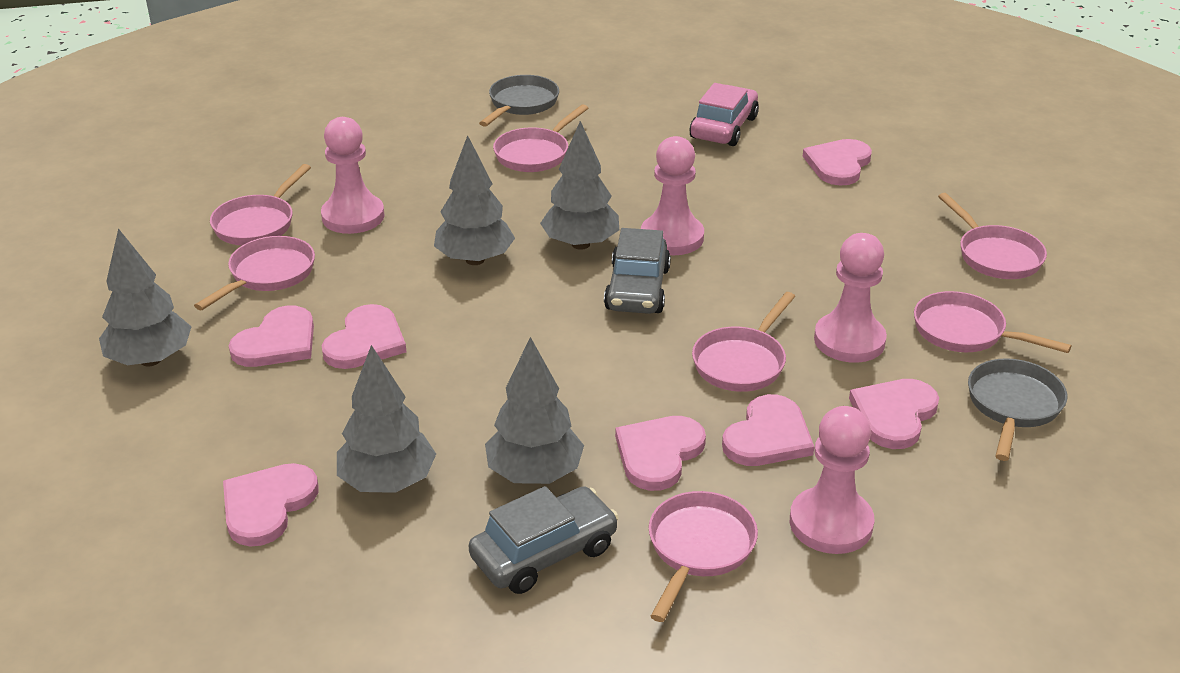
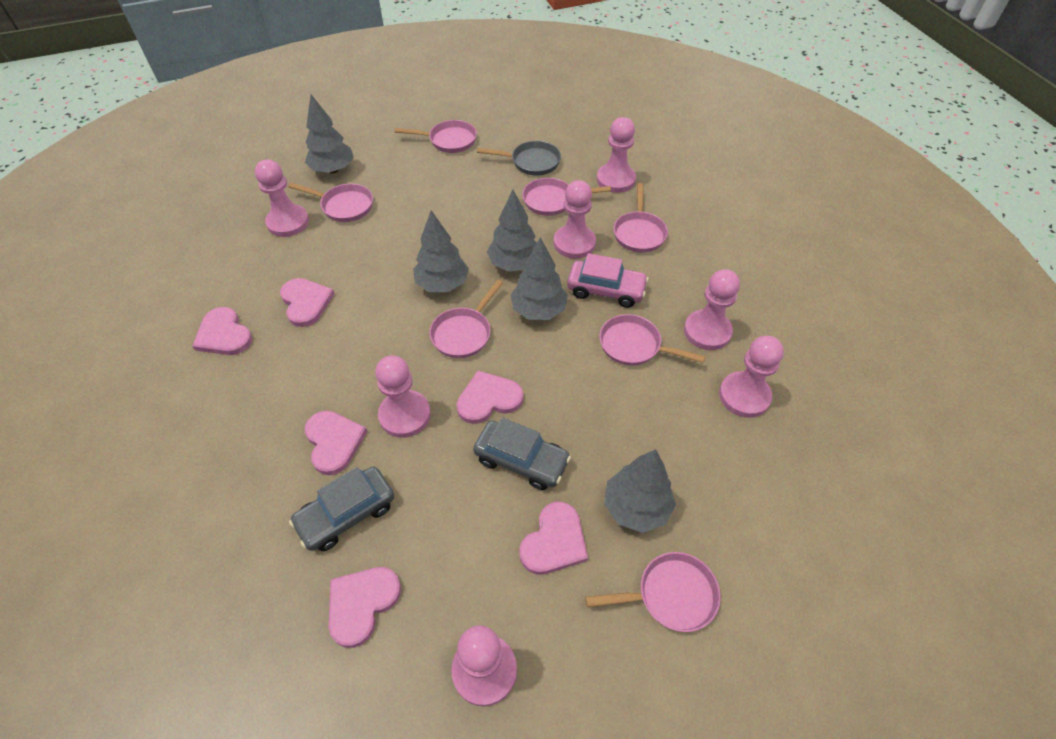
grey pan: 2 -> 1
pink heart: 7 -> 6
pink pawn: 4 -> 7

